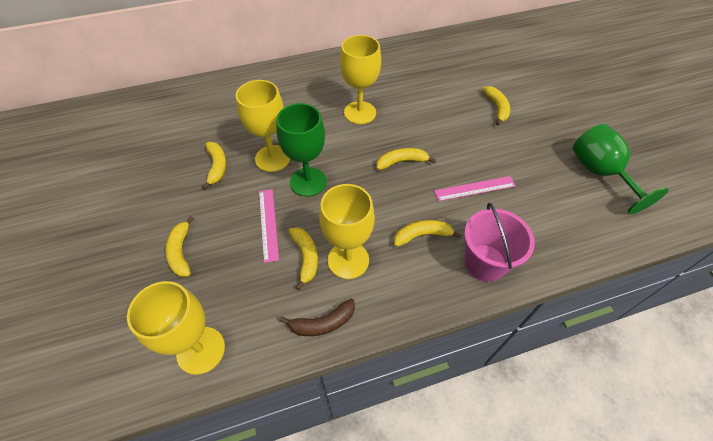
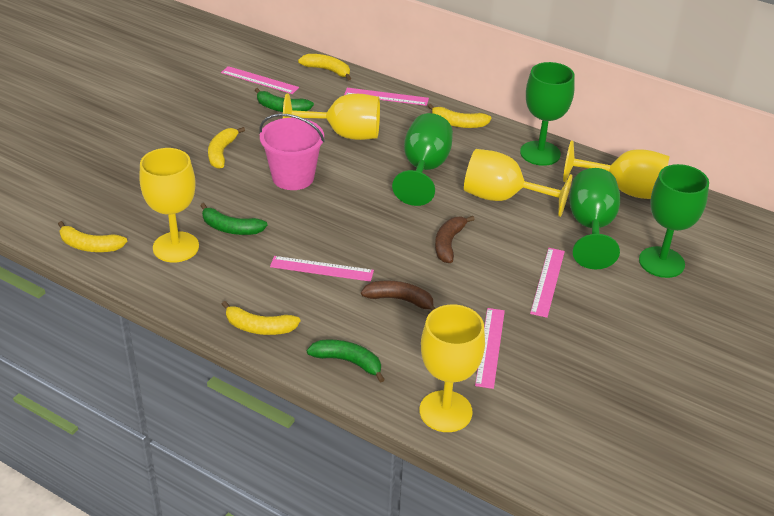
brown banana: 1 -> 2
green banana: 0 -> 3
green goblet: 2 -> 4
pink ruler: 2 -> 5
yellow banana: 6 -> 5
yellow goblet: 4 -> 5

